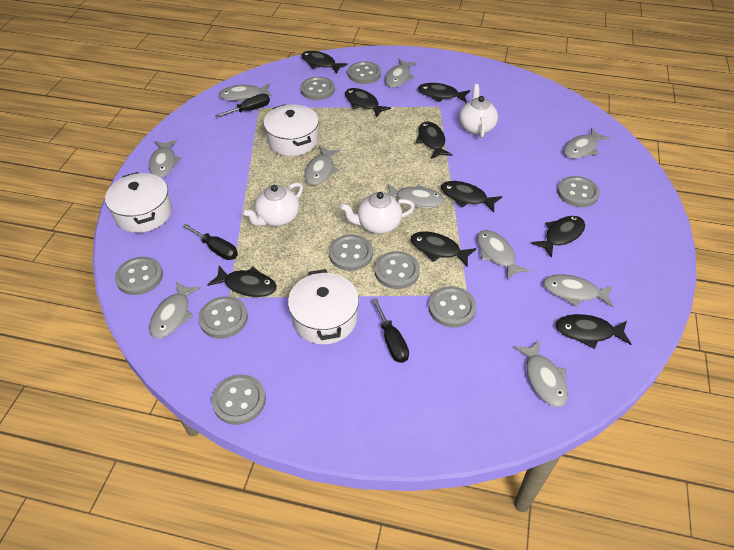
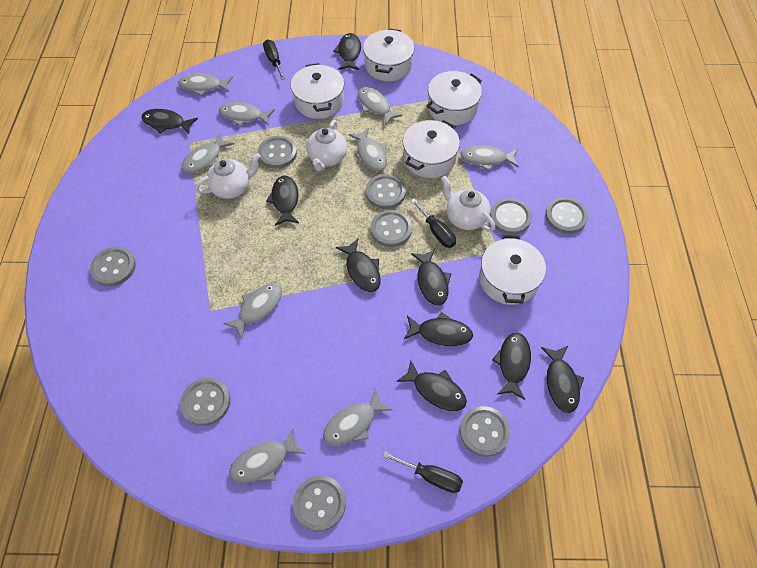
grey fish: 10 -> 9
white pot: 3 -> 5

